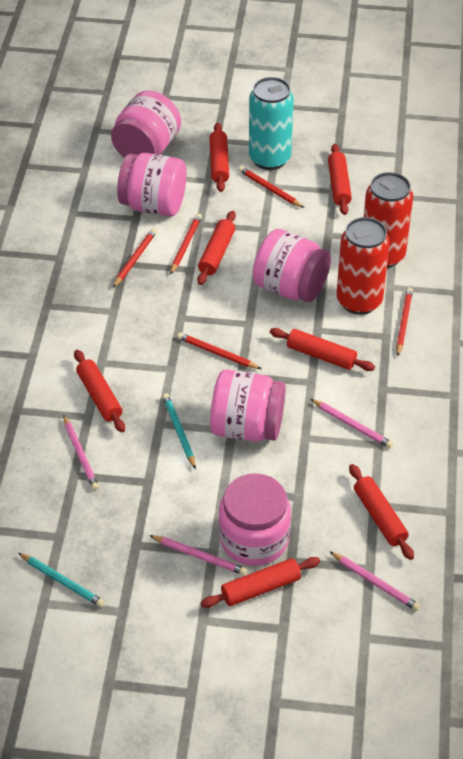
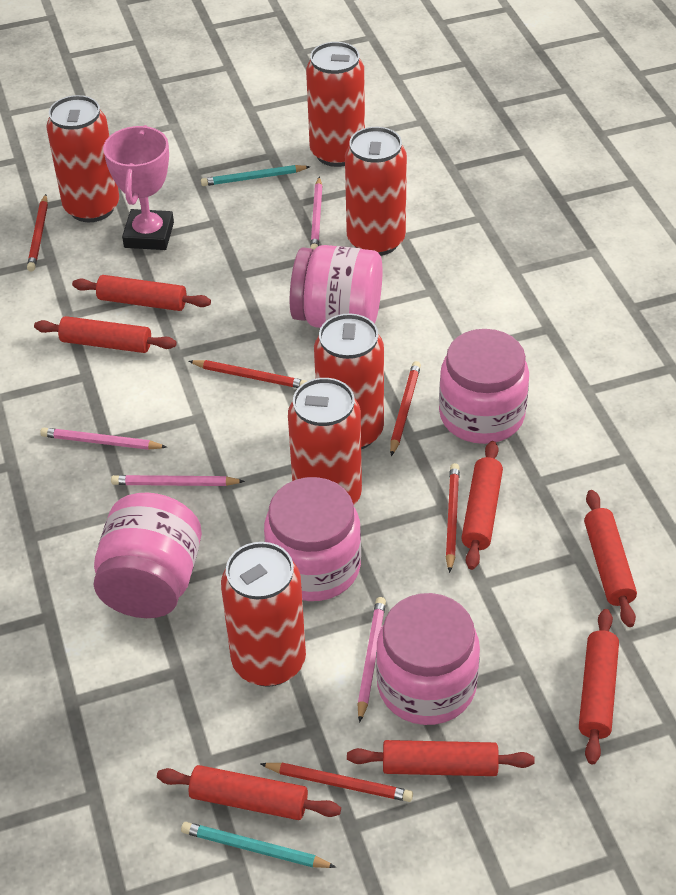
pink trophy: 0 -> 1
red can: 2 -> 6
turquoise can: 1 -> 0

